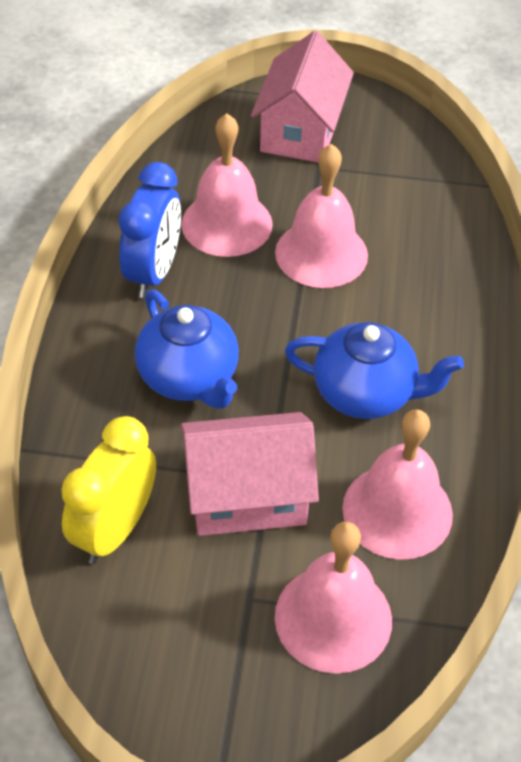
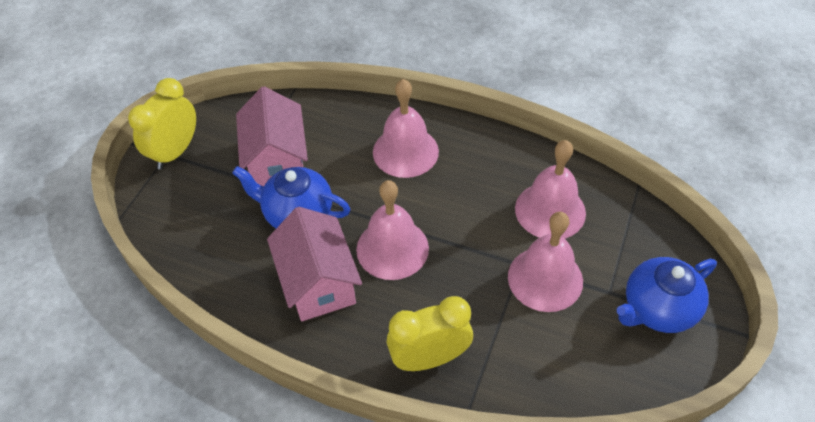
blue clock: 1 -> 0
yellow clock: 1 -> 2

